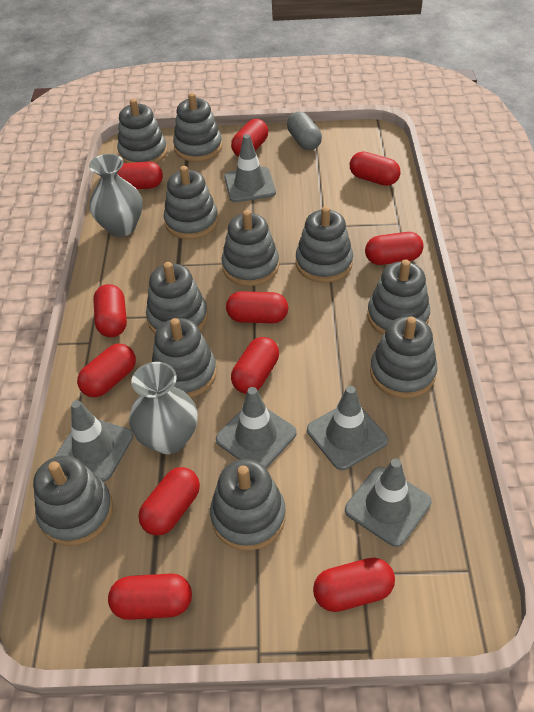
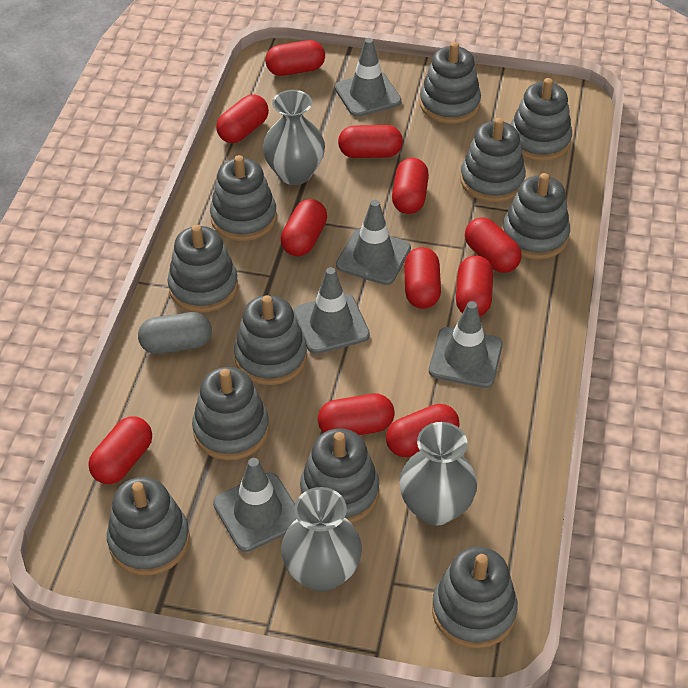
grey vase: 2 -> 3

